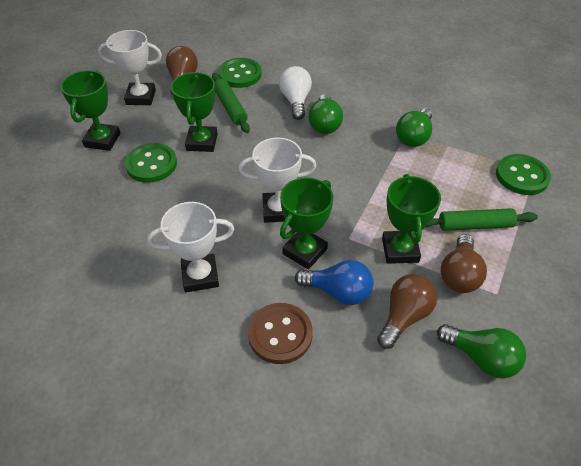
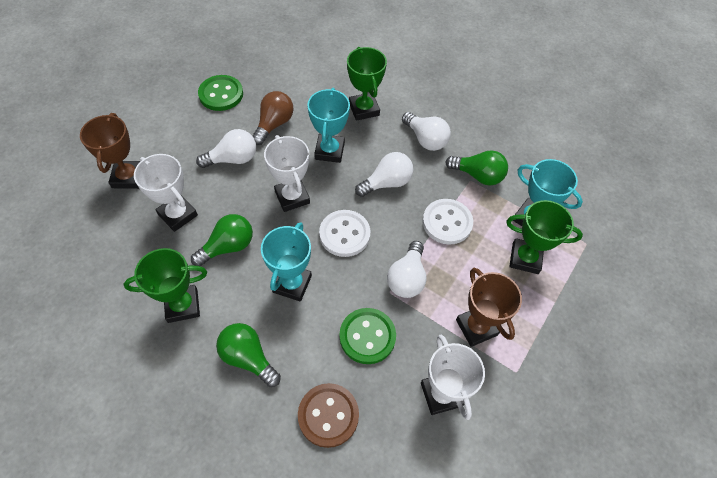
blue light bulb: 1 -> 0
brown light bulb: 3 -> 1
brown trophy: 0 -> 2
green button: 3 -> 2
green rolling pin: 2 -> 0
green trophy: 4 -> 3
turquoise trophy: 0 -> 3
white button: 0 -> 2
white light bulb: 1 -> 4

